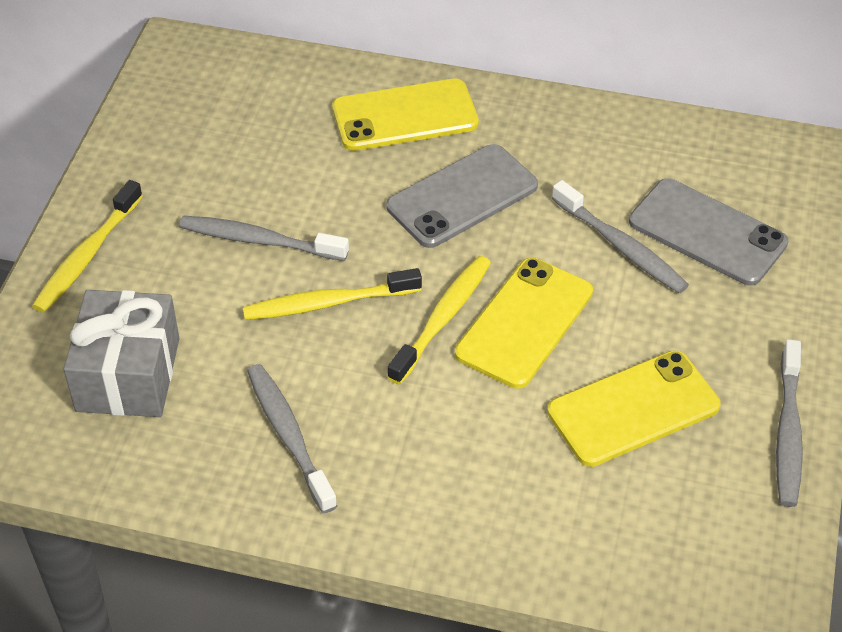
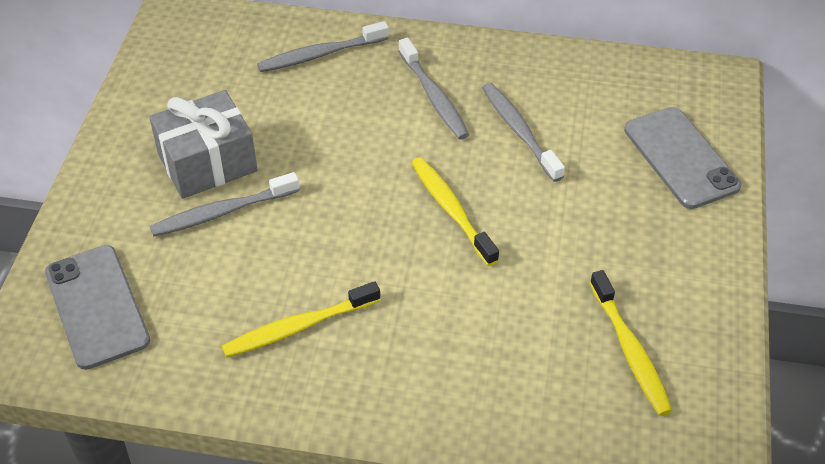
yellow phone: 3 -> 0

